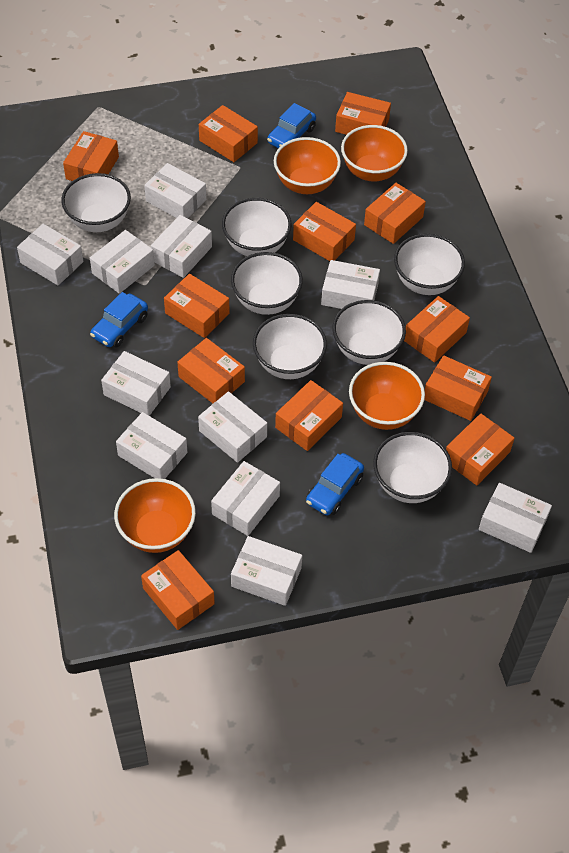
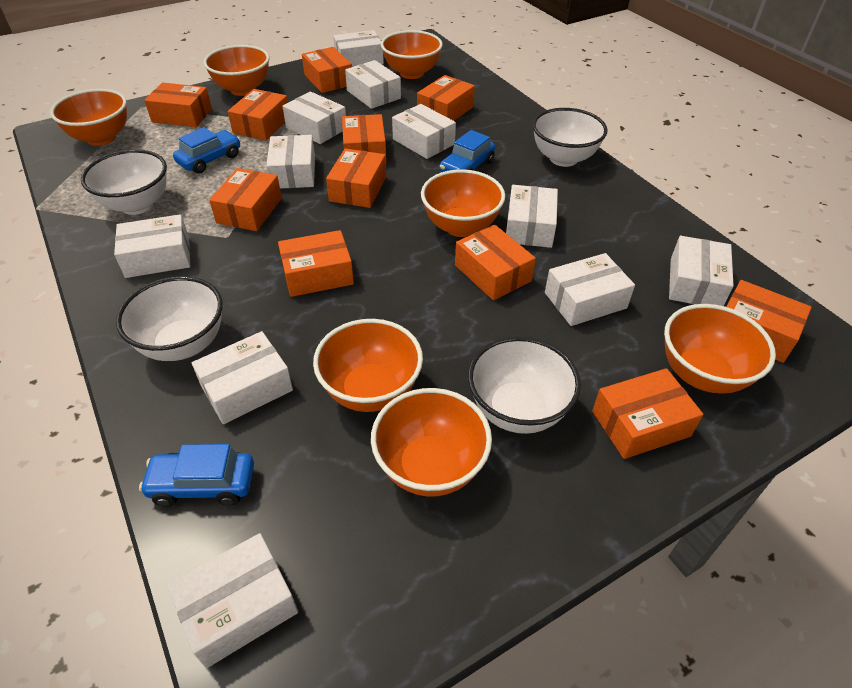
orange bowl: 4 -> 7
orange box: 12 -> 11
white bowl: 7 -> 4

